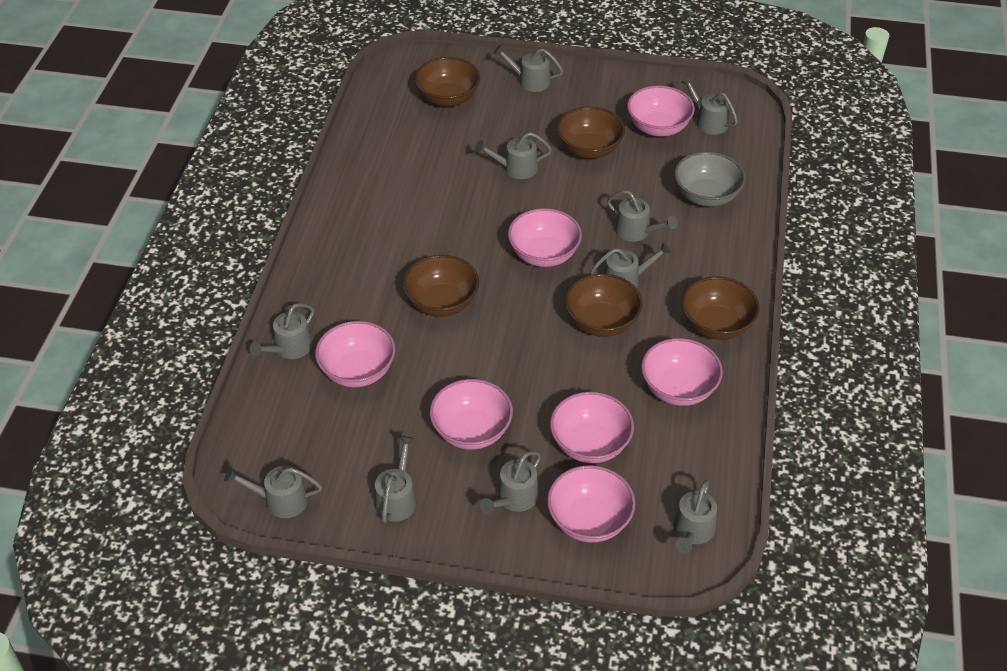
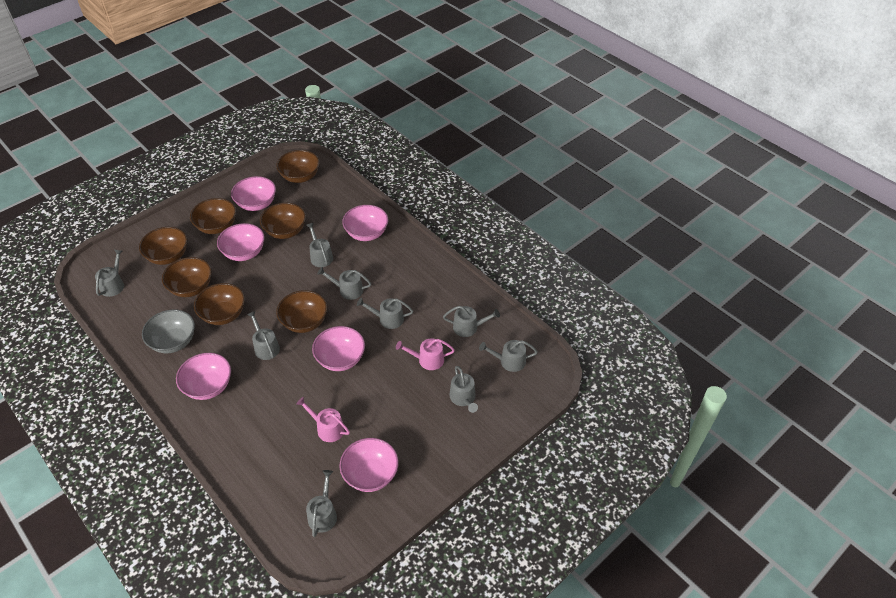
brown bowl: 5 -> 7
grey watering can: 10 -> 9
pink bowl: 7 -> 6
pink watering can: 0 -> 2

